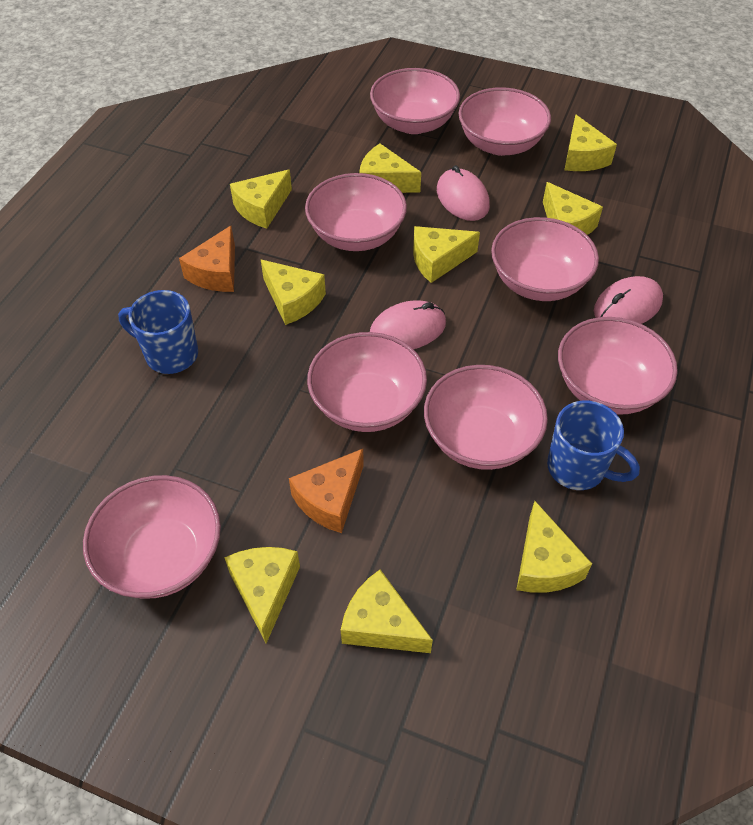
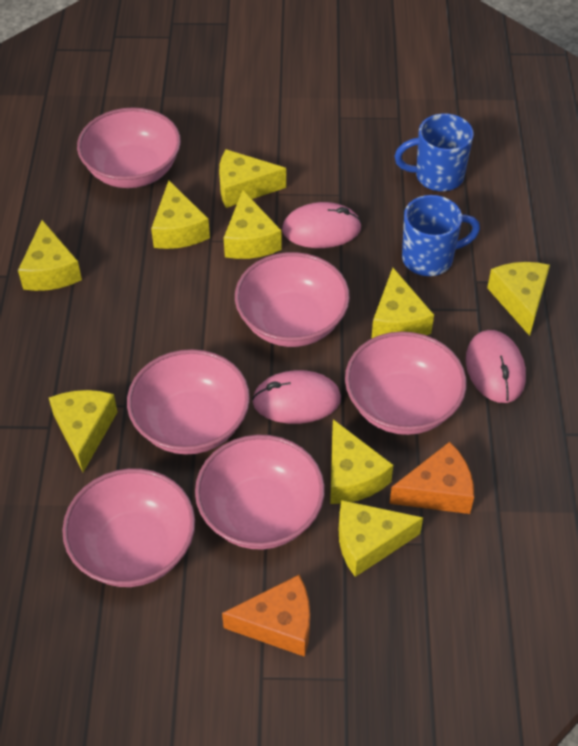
pink bowl: 8 -> 6

